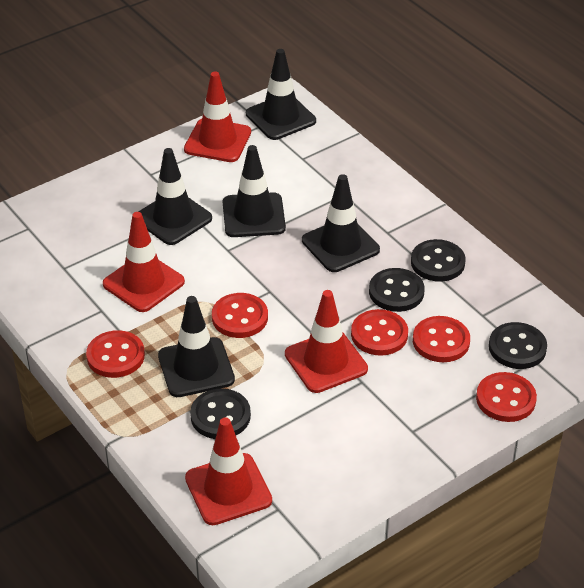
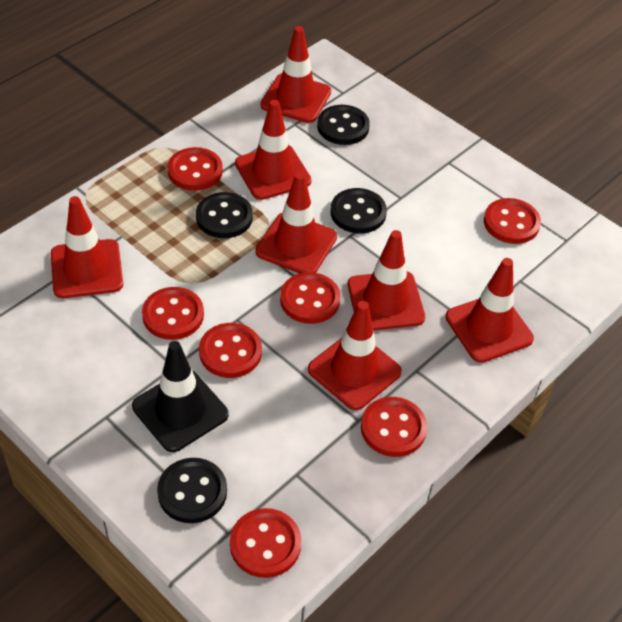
black traffic cone: 5 -> 1
red button: 5 -> 7
red traffic cone: 4 -> 7

